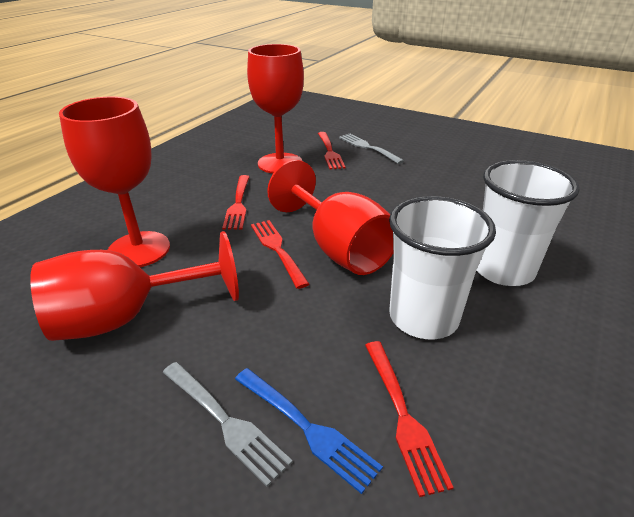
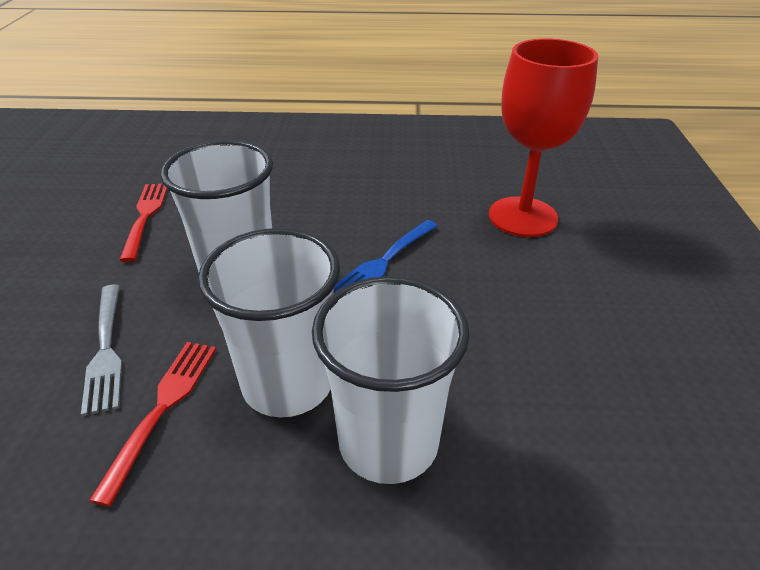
grey fork: 2 -> 1
red fork: 4 -> 2
red goblet: 4 -> 1
white cup: 2 -> 3

